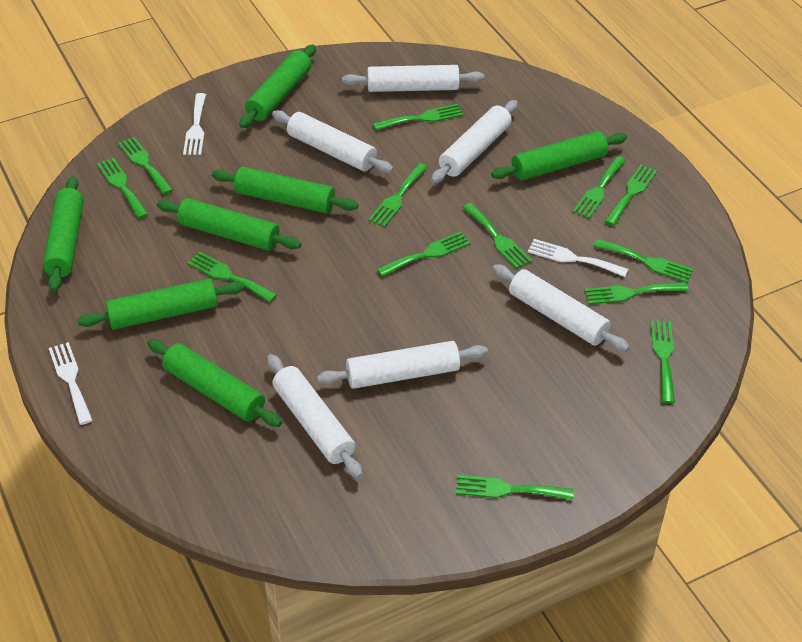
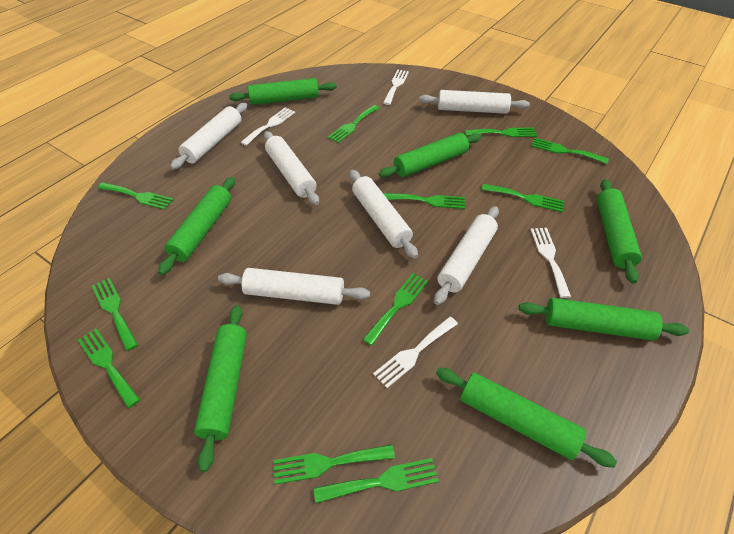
green fork: 13 -> 11
white fork: 3 -> 4

